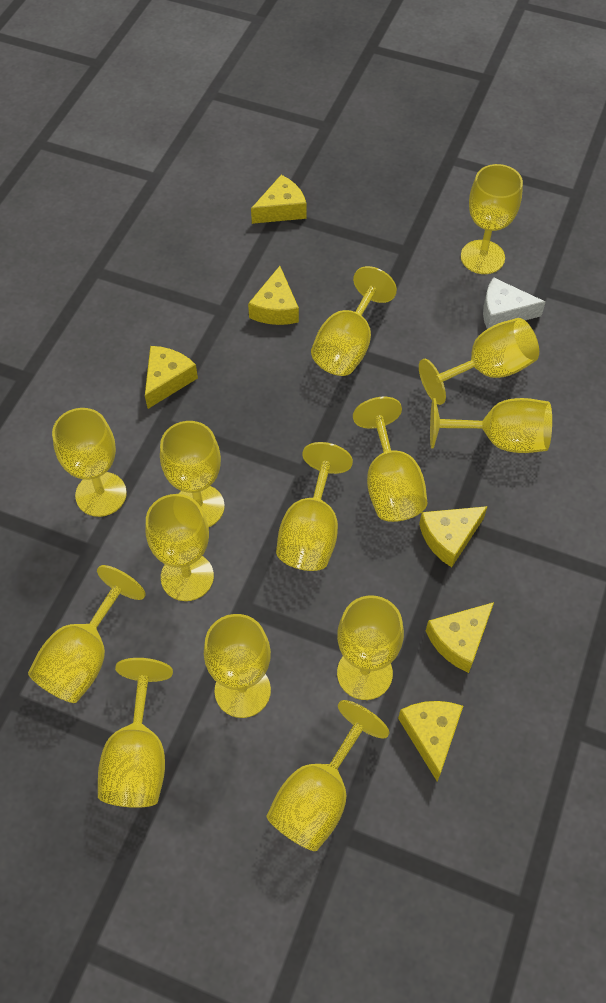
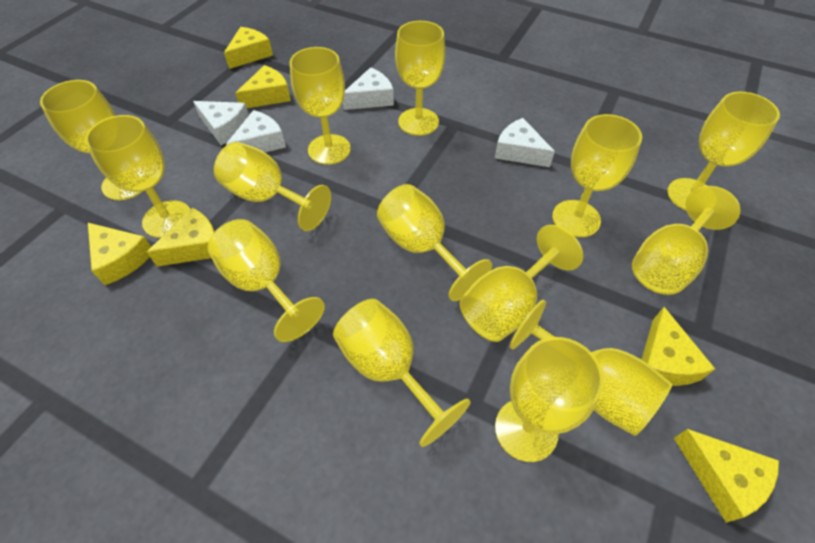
white cheese: 1 -> 4

